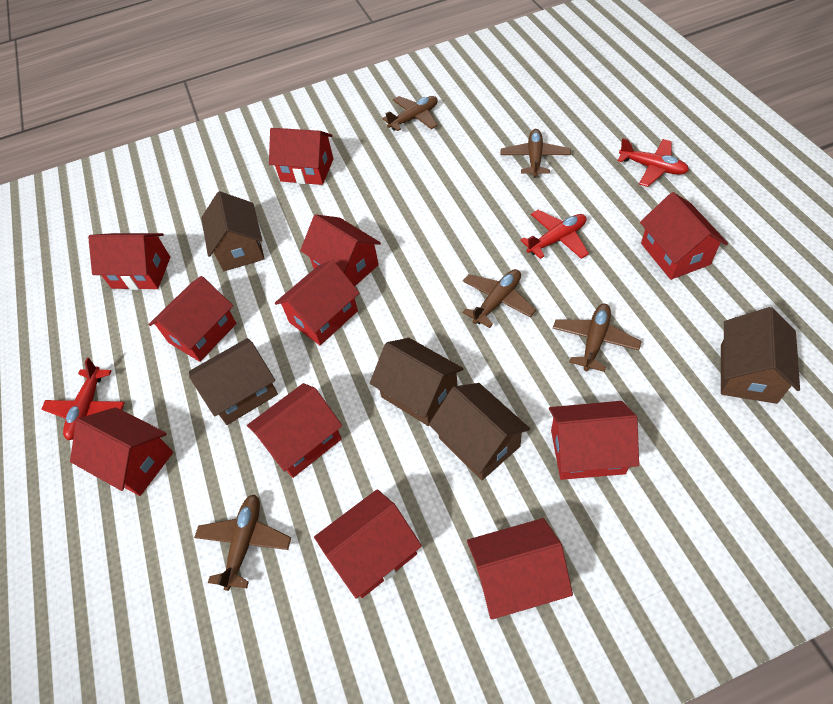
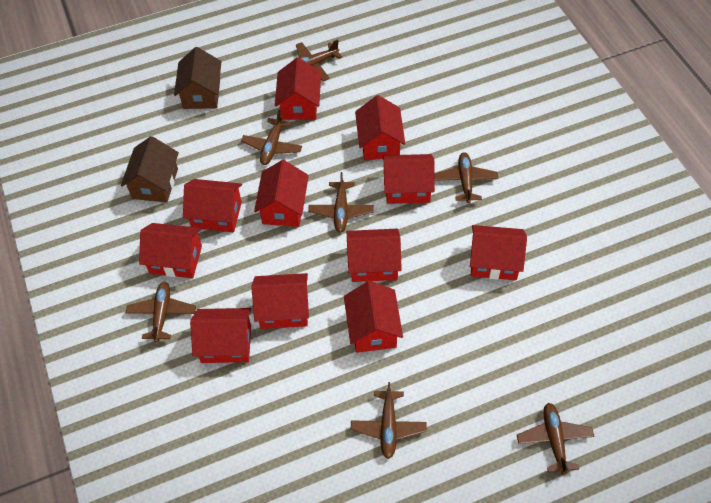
brown house: 5 -> 2
brown plane: 5 -> 7
red plane: 3 -> 0

